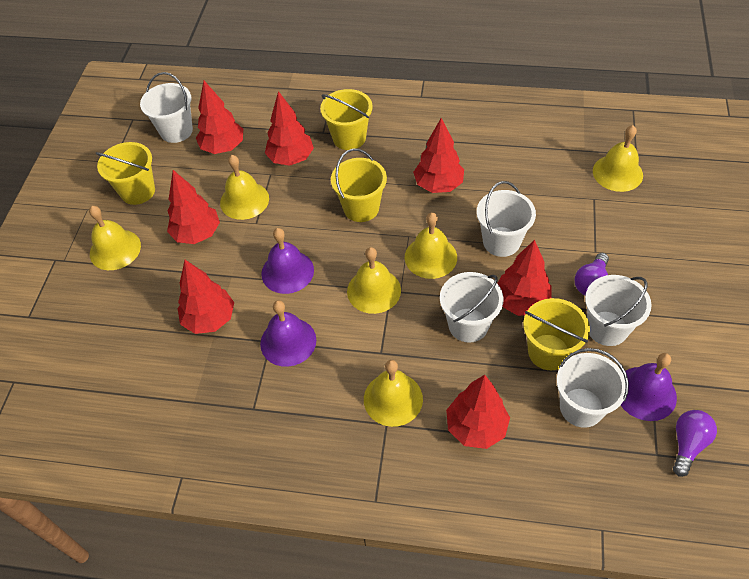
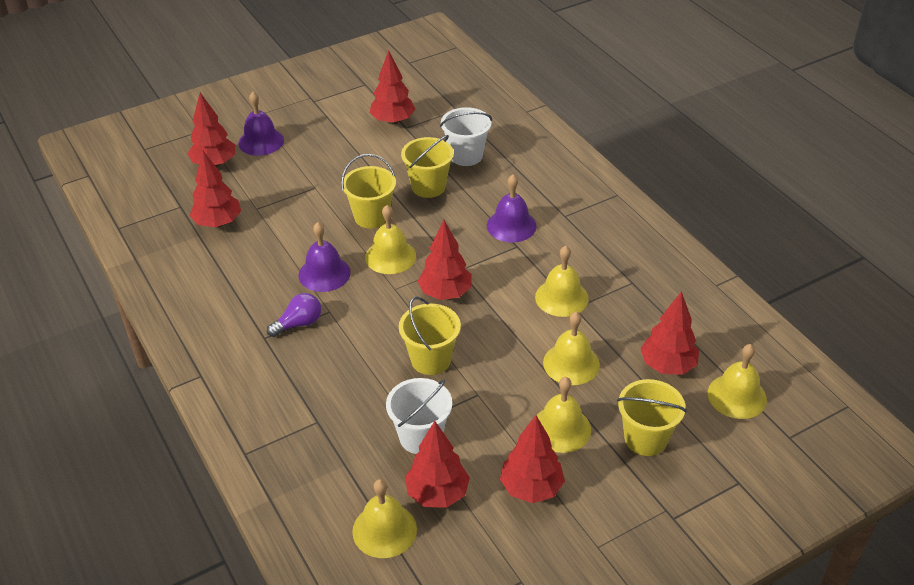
purple light bulb: 2 -> 1
white bucket: 5 -> 2

